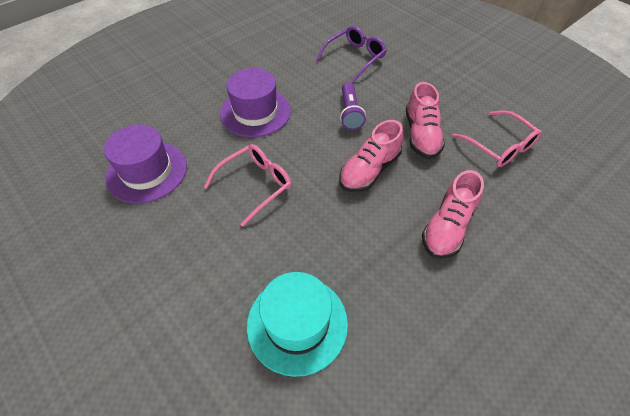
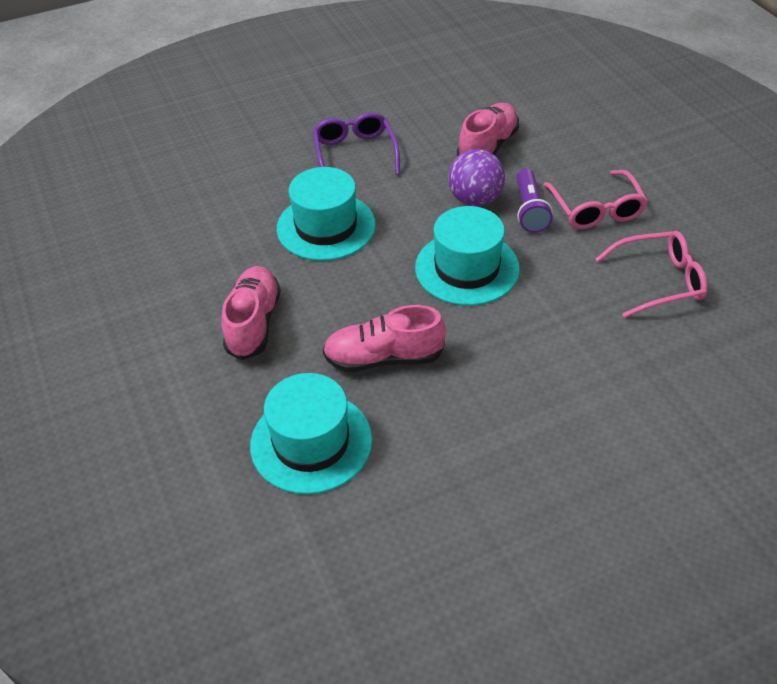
purple ball: 0 -> 1
purple hat: 2 -> 0
turquoise hat: 1 -> 3

